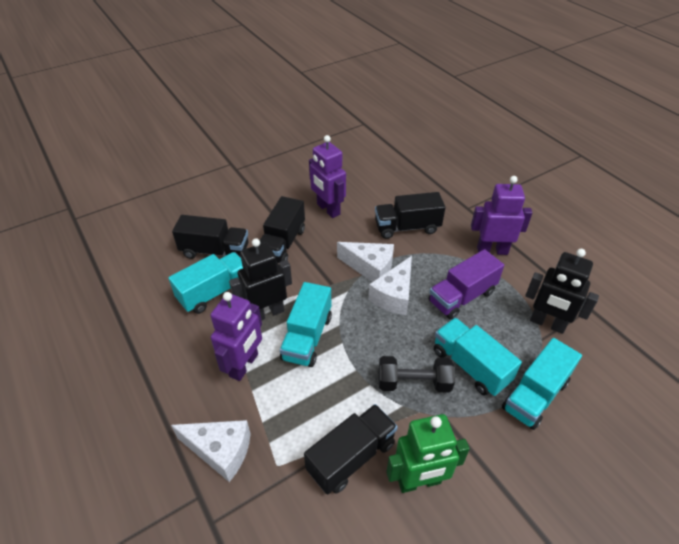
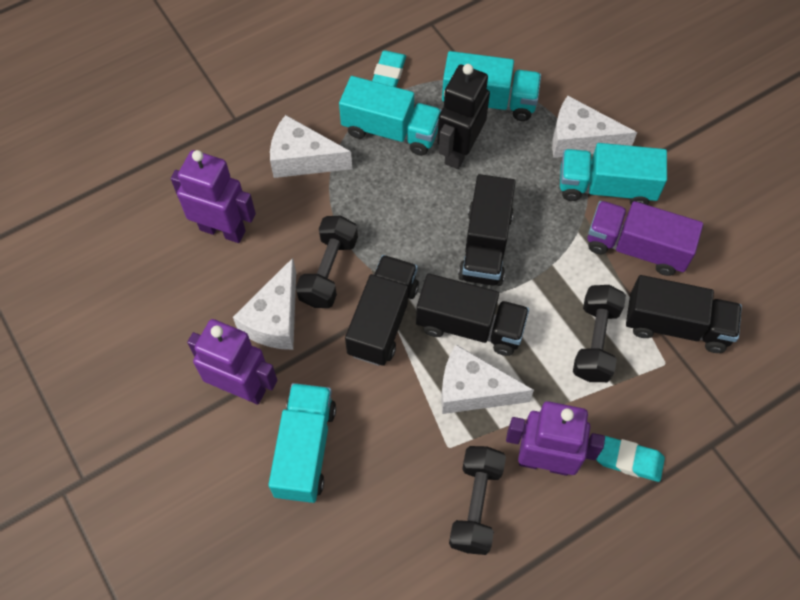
black dumbbell: 1 -> 3
black robot: 2 -> 1
green robot: 1 -> 0
turquoise eraser: 0 -> 2
white cheese: 3 -> 4

